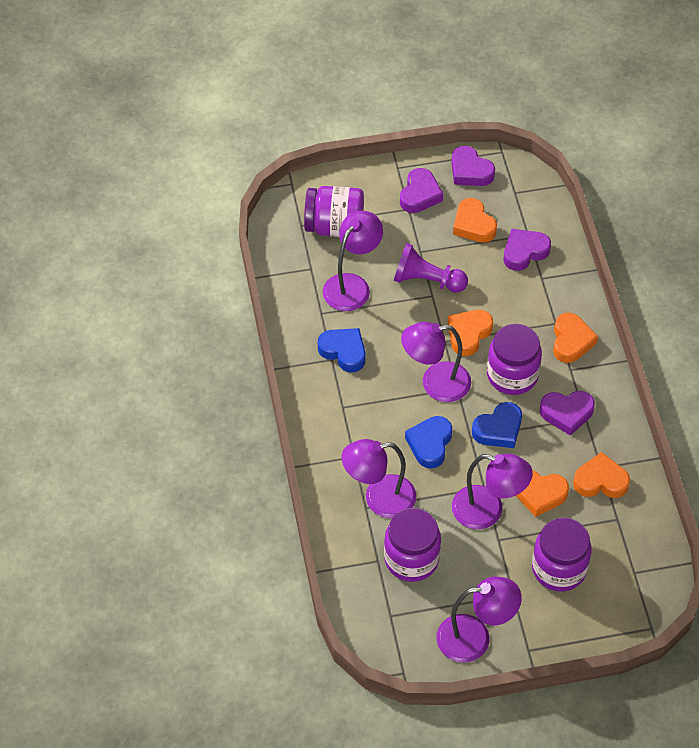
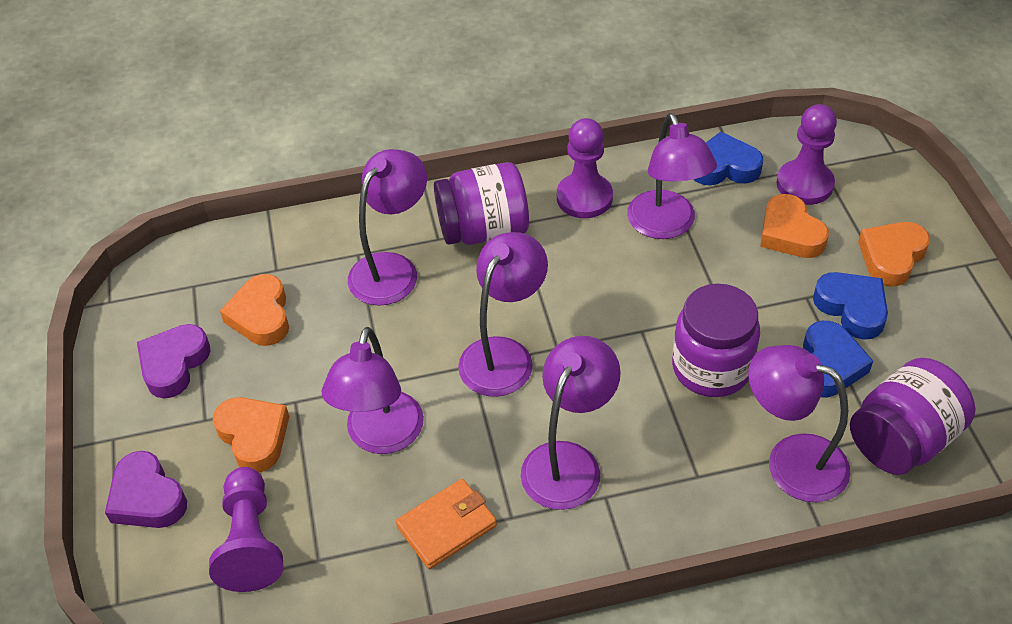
orange heart: 5 -> 4
orange wallet: 0 -> 1
purple heart: 4 -> 2
purple jar: 4 -> 3
purple lamp: 5 -> 6
purple pawn: 1 -> 3

